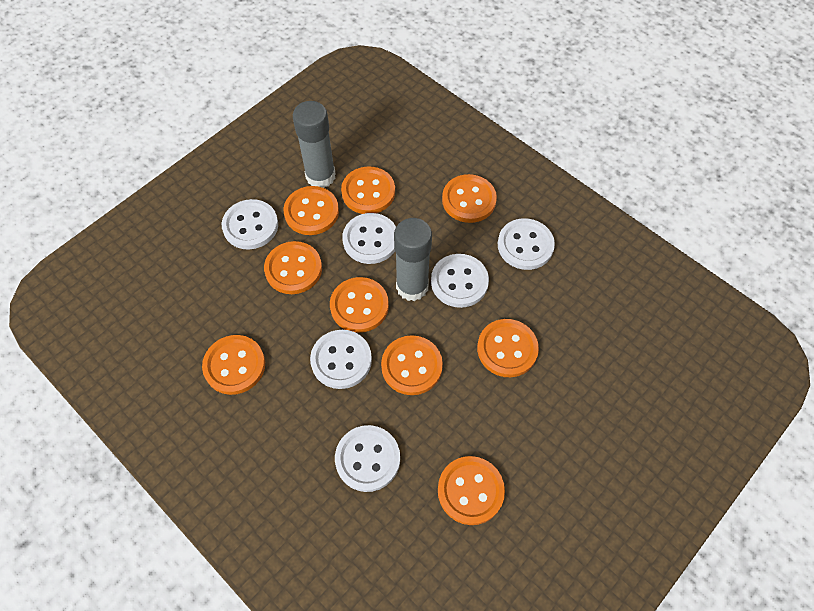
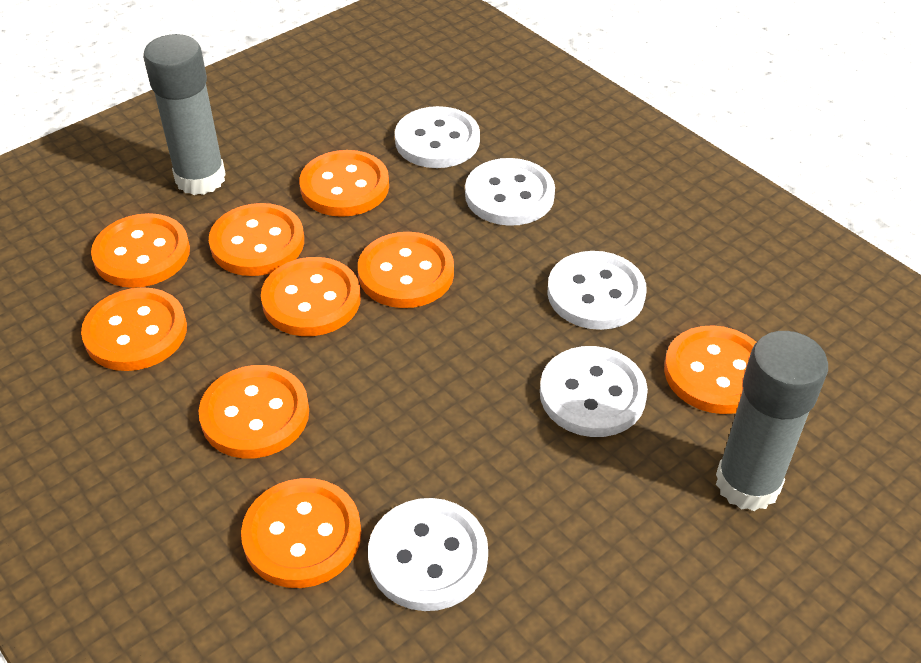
white button: 6 -> 5

